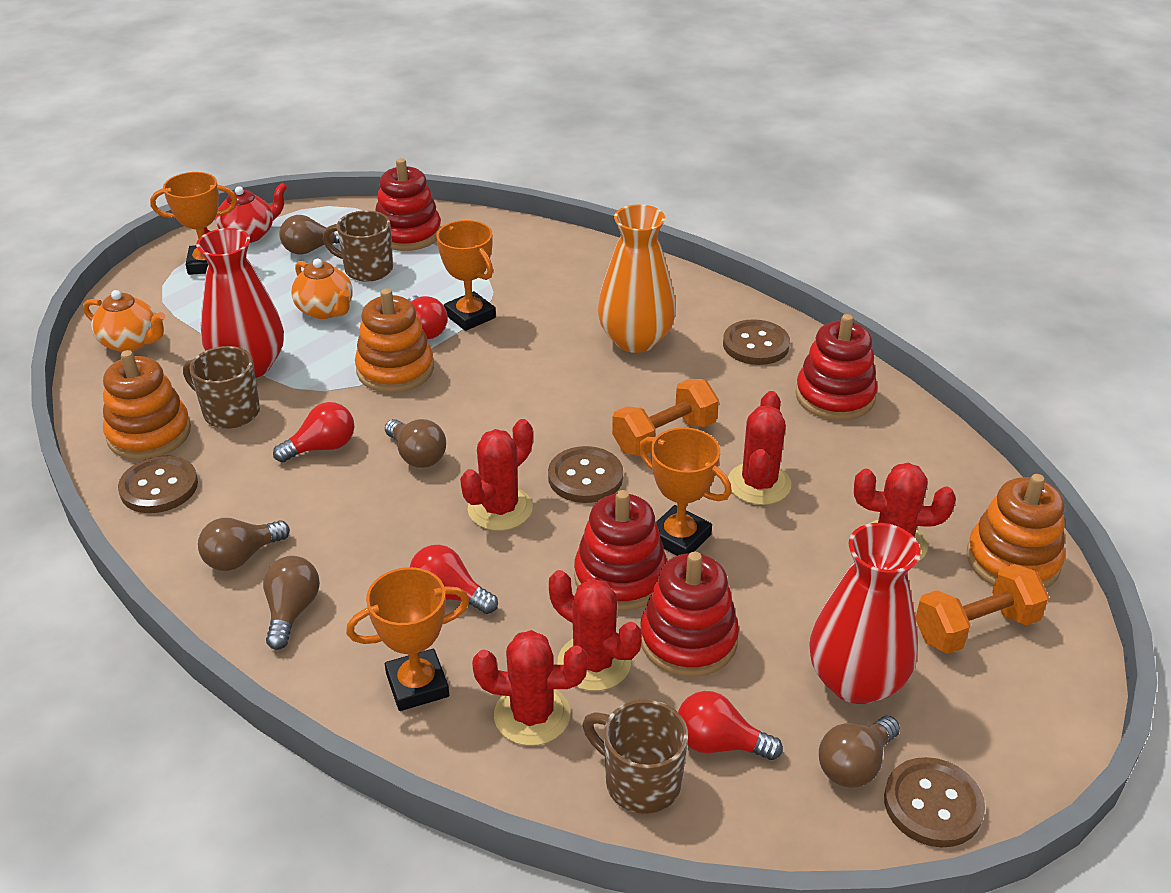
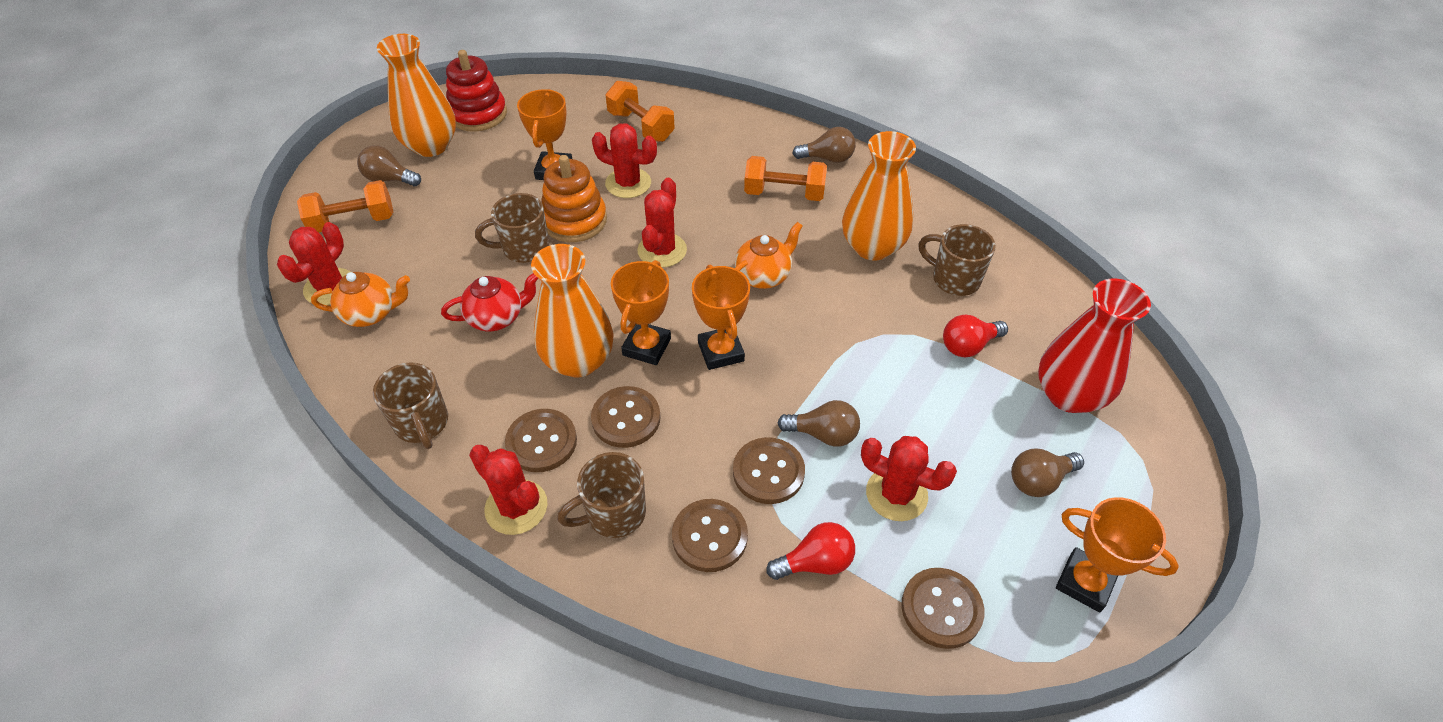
brown button: 4 -> 5
brown light bulb: 5 -> 4
brown mug: 3 -> 4
orange dumbbell: 2 -> 3
orange stacking toy: 3 -> 1
orange vase: 1 -> 3
red light bulb: 4 -> 2
red stacking toy: 4 -> 1
red vase: 2 -> 1

